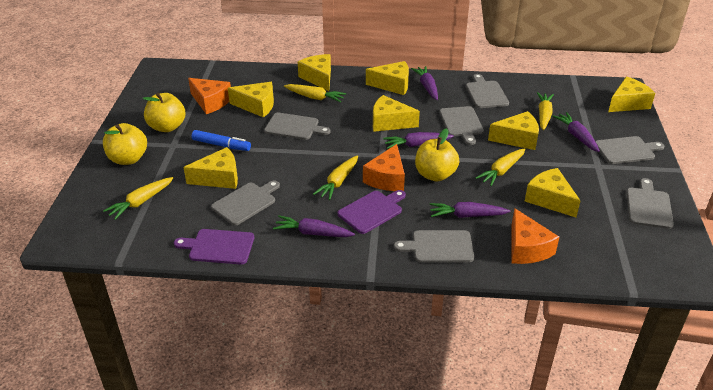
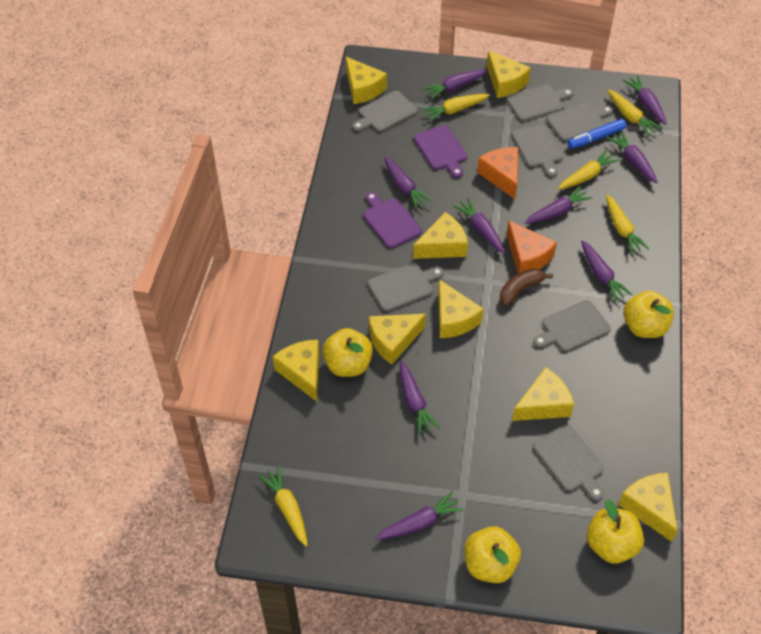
brown banana: 0 -> 1
orange cheese: 3 -> 2
purple carrot: 5 -> 9
yellow apple: 3 -> 4

